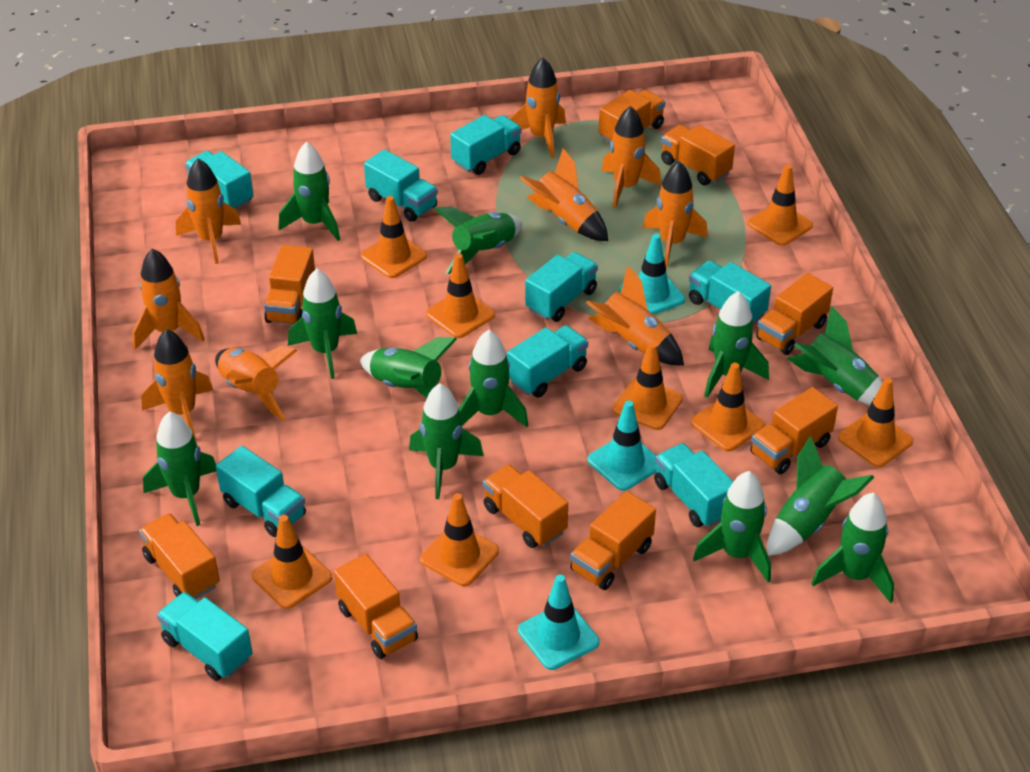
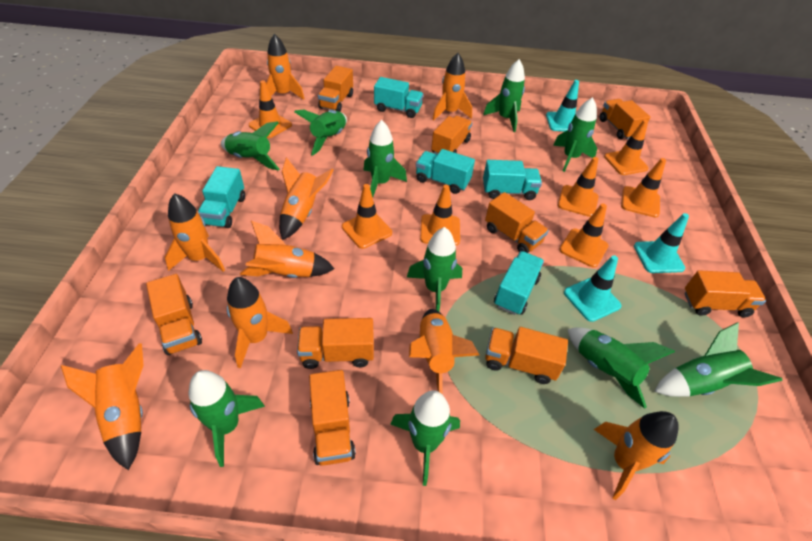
green rocket: 12 -> 10
orange traffic cone: 8 -> 7
turquoise truck: 9 -> 5

